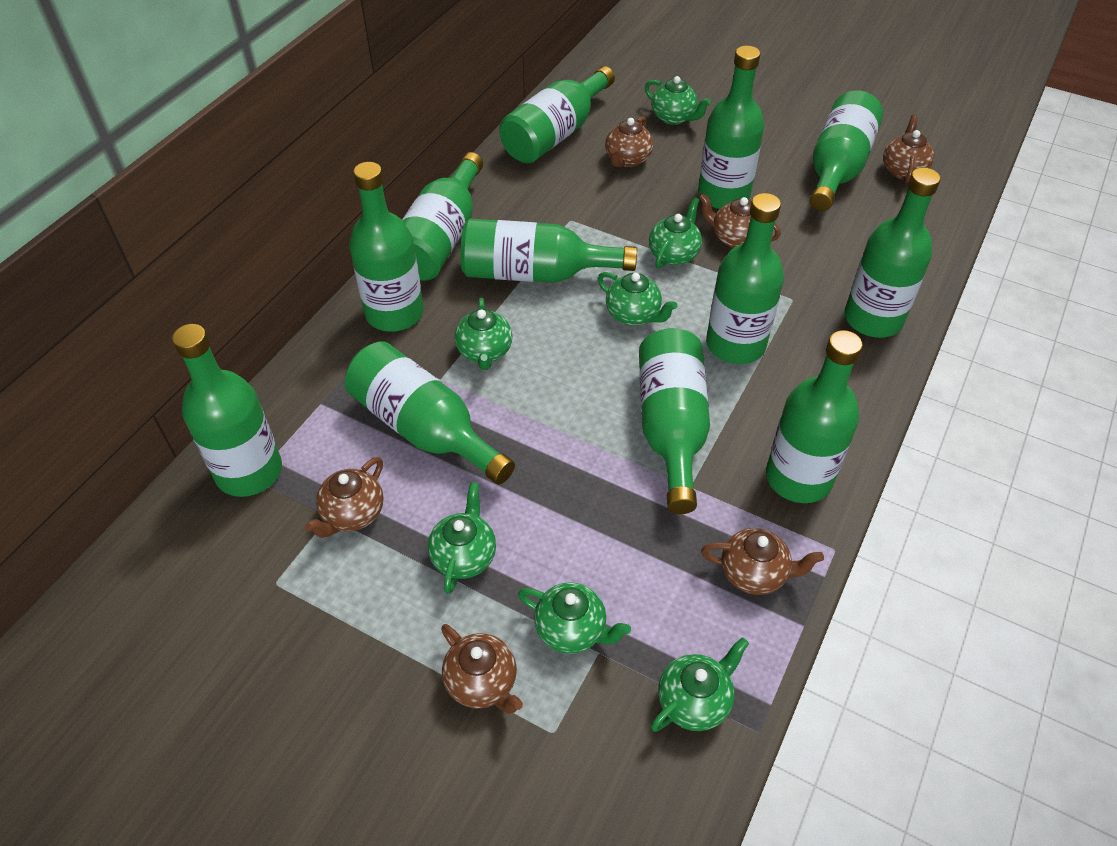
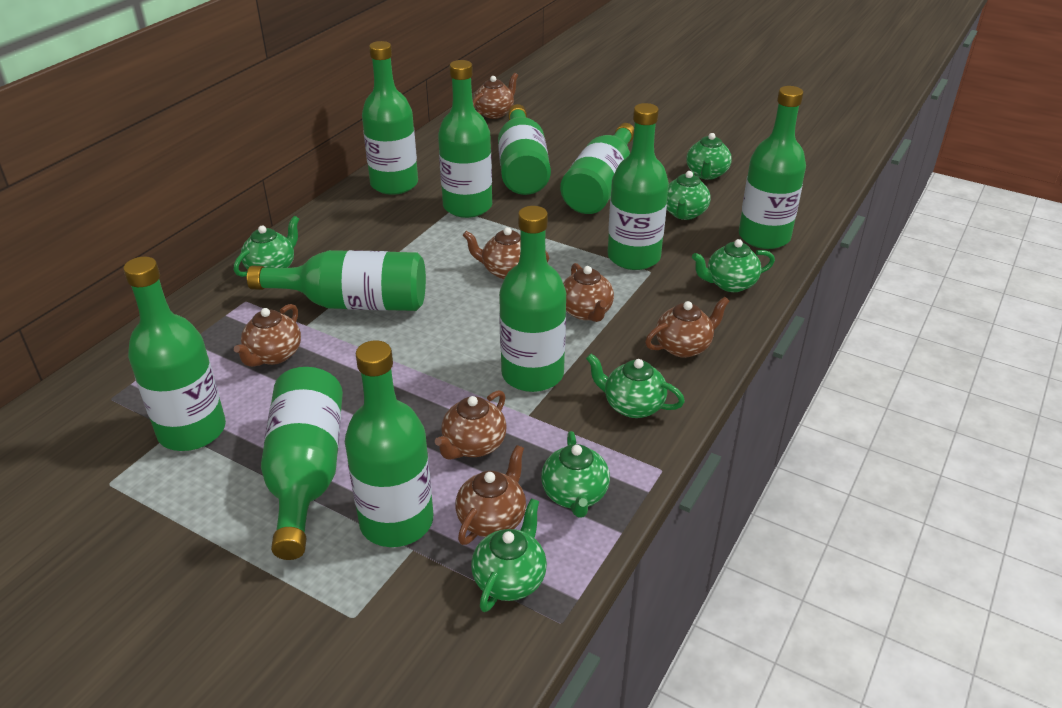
brown teapot: 6 -> 7
green bottle: 12 -> 11

